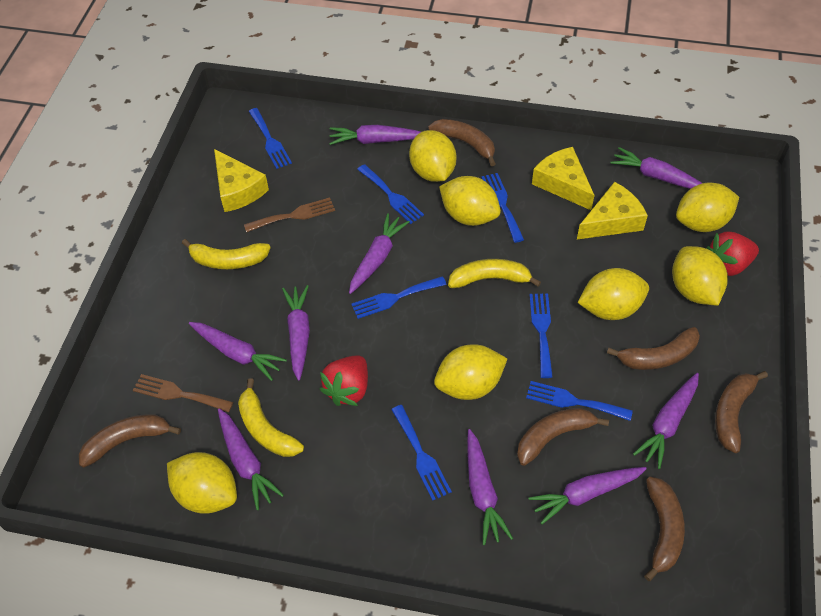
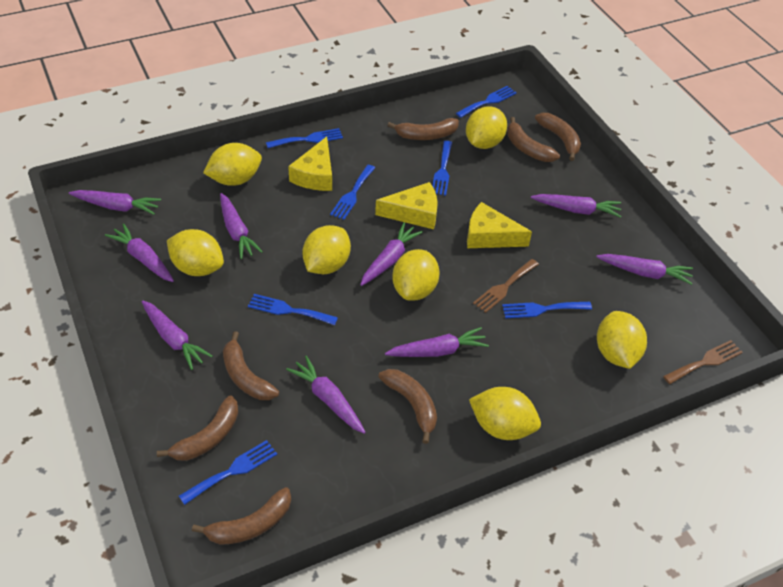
brown banana: 6 -> 7
red strawberry: 2 -> 0
yellow banana: 3 -> 0

